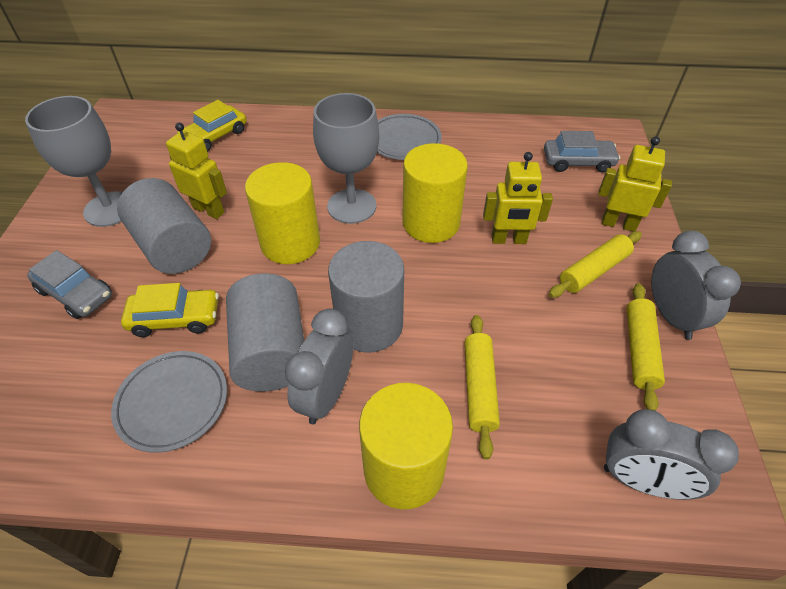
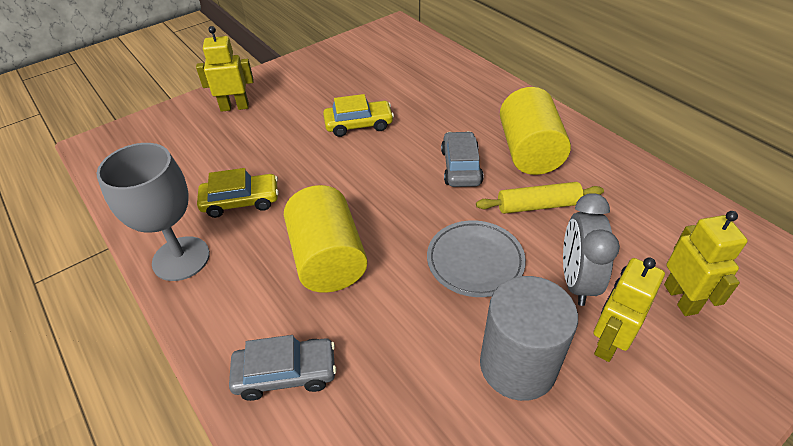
grey clock: 3 -> 1
grey cylinder: 3 -> 1
grey goblet: 2 -> 1
grey plate: 2 -> 1
yellow cylinder: 3 -> 2
yellow rolling pin: 3 -> 1

